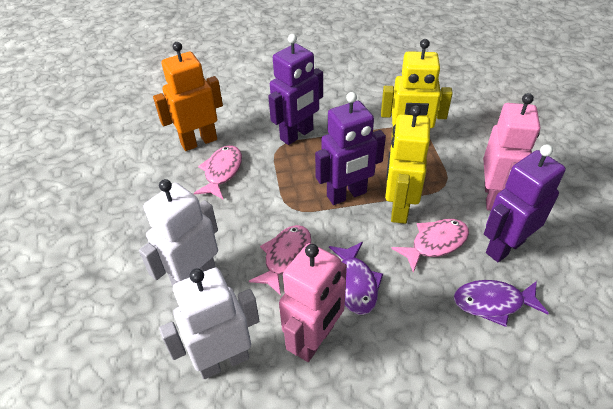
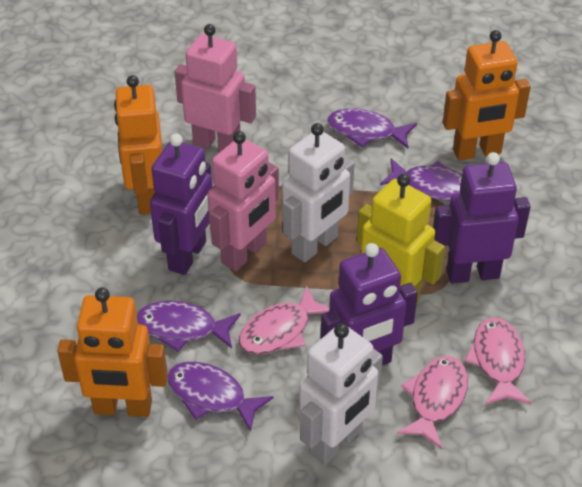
orange robot: 1 -> 3
purple fish: 2 -> 4
yellow robot: 2 -> 1

